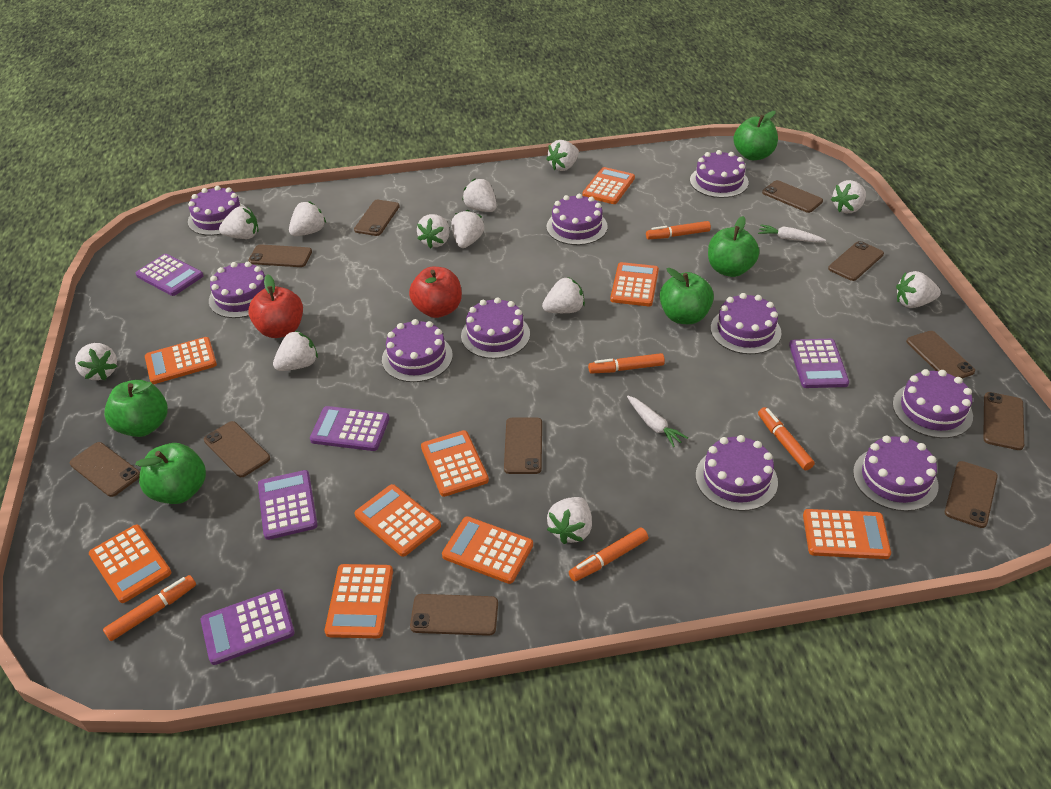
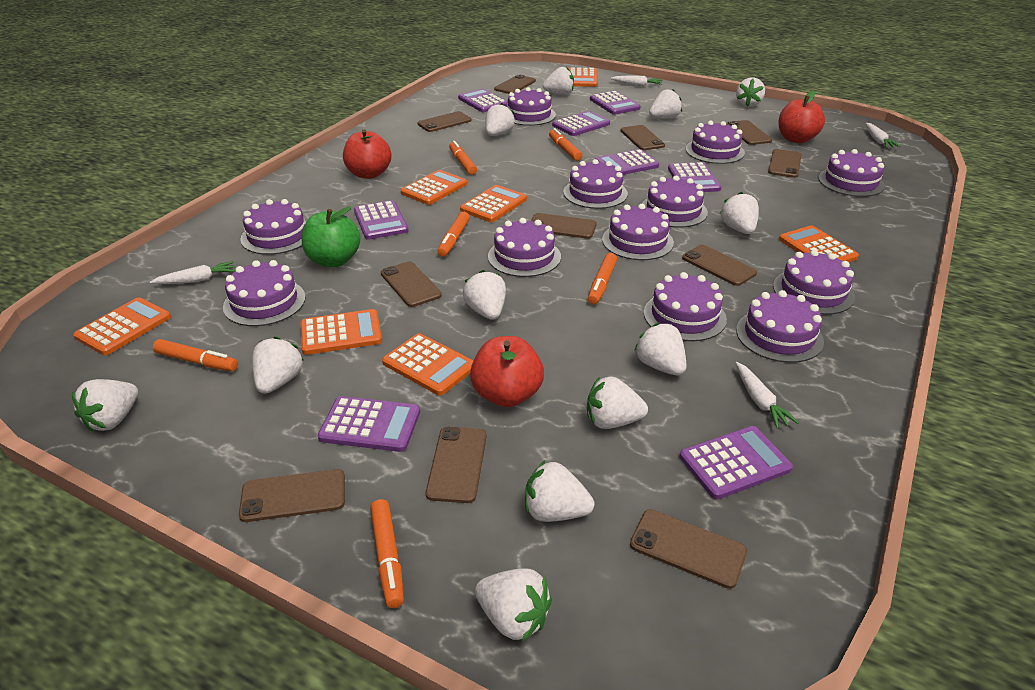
green apple: 5 -> 1
orange calculator: 9 -> 7
orange marker: 5 -> 6
purple cake: 10 -> 12
purple calculator: 5 -> 8
red apple: 2 -> 3
white carrot: 2 -> 4

